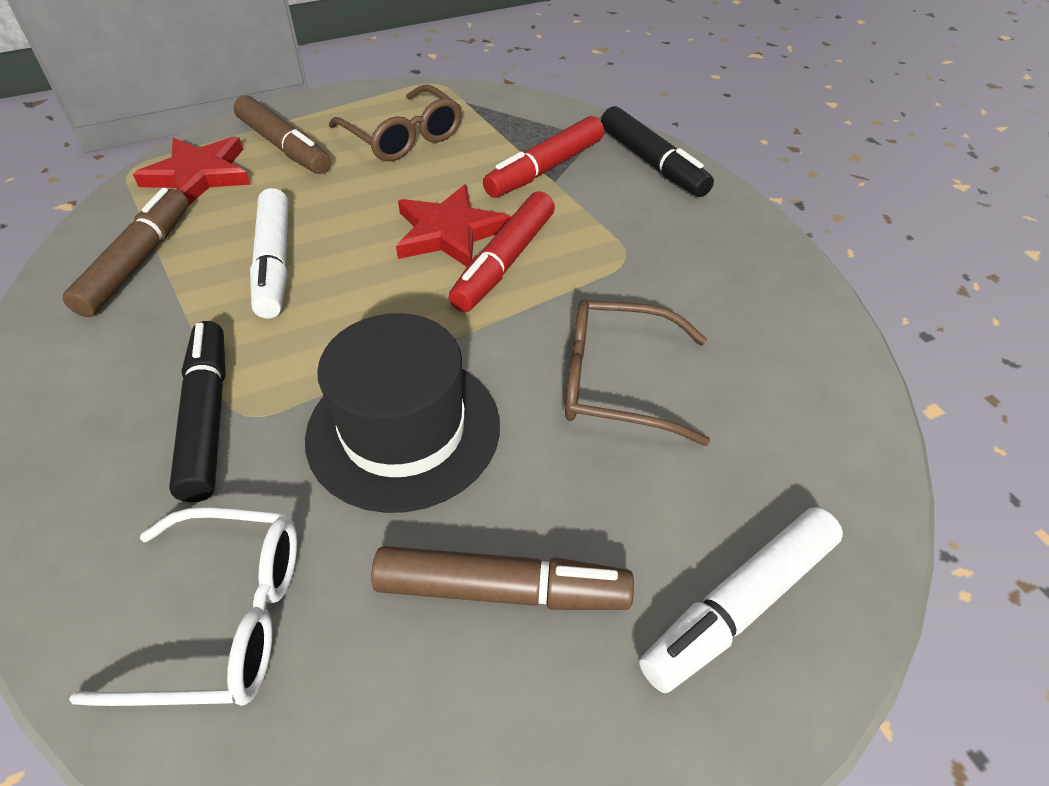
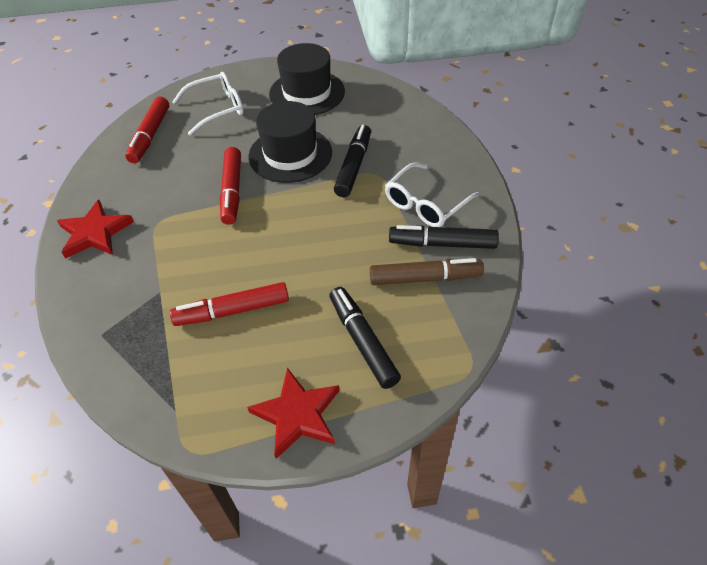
black hat: 1 -> 2
black marker: 2 -> 3
brown glasses: 2 -> 0
brown marker: 3 -> 1
red marker: 2 -> 3
white glasses: 1 -> 2
white marker: 2 -> 0

